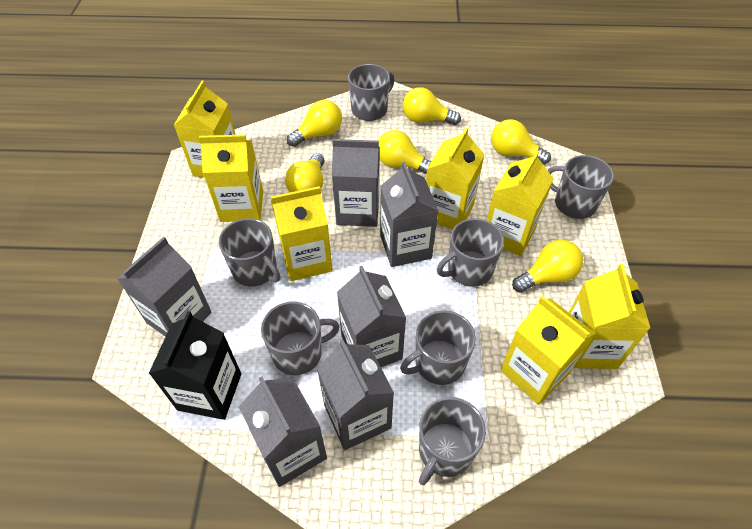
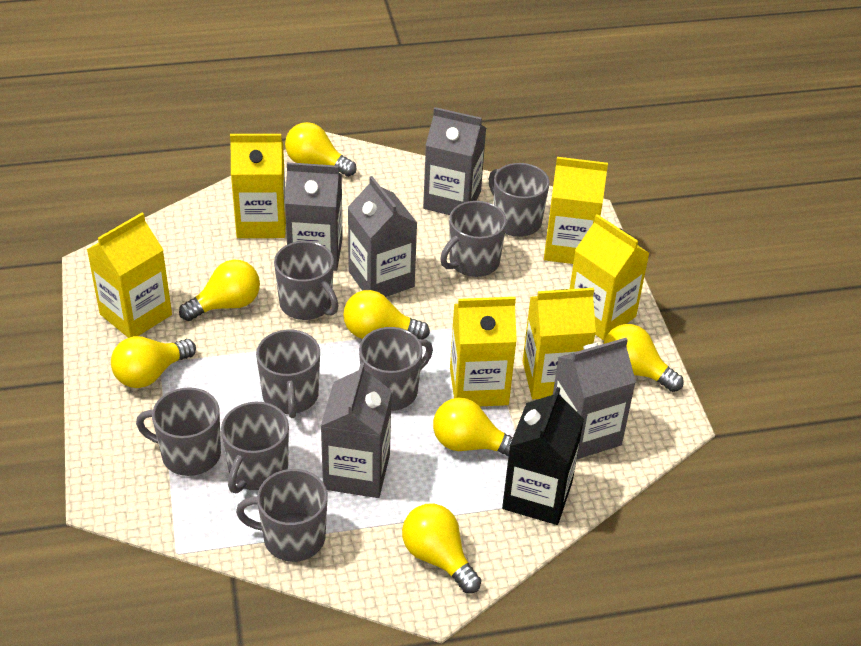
grey carton: 6 -> 5
grey mug: 7 -> 8
yellow carton: 7 -> 6
yellow light bulb: 6 -> 7

